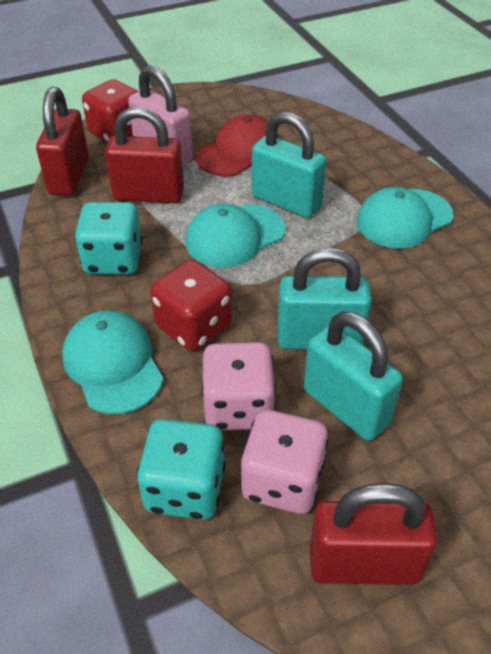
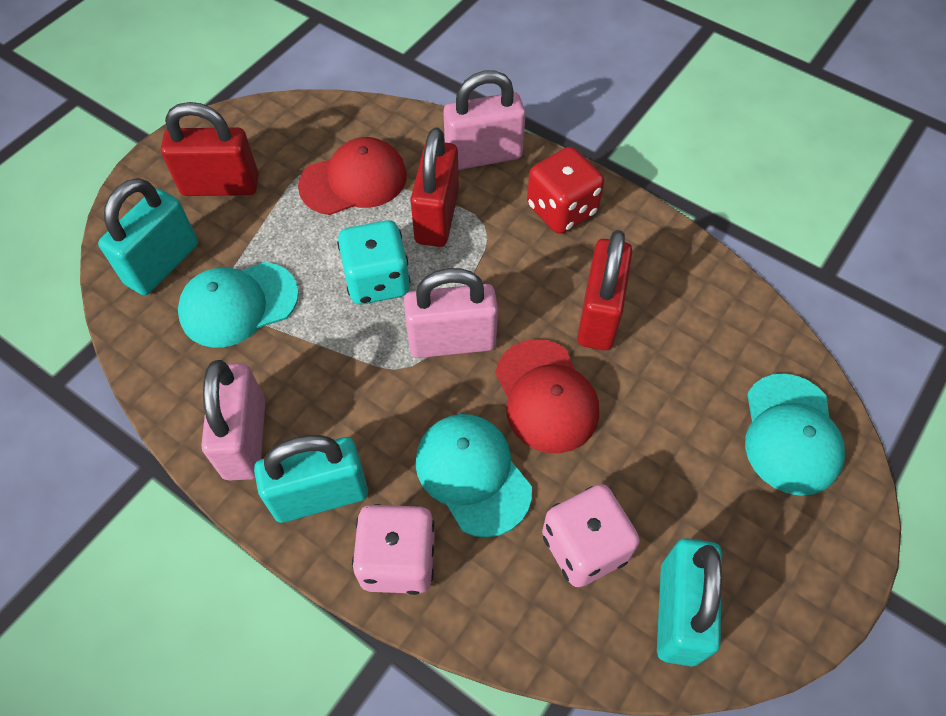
pink padlock: 1 -> 3
red cap: 1 -> 2
red dice: 2 -> 1
turquoise dice: 2 -> 1

